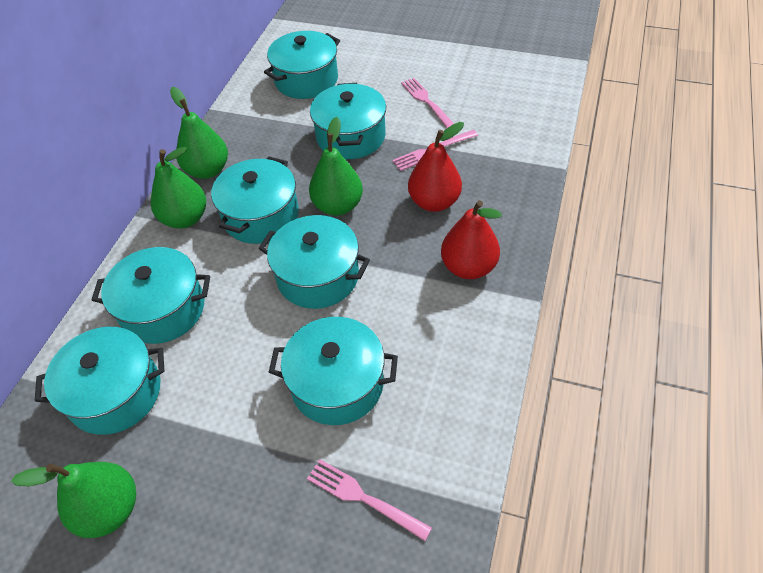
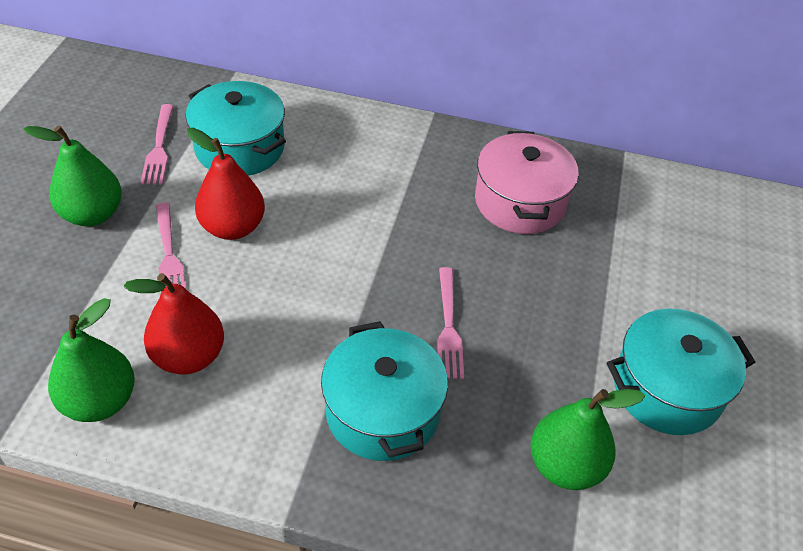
green pear: 4 -> 3
pink pot: 0 -> 1
turquoise pot: 7 -> 3

